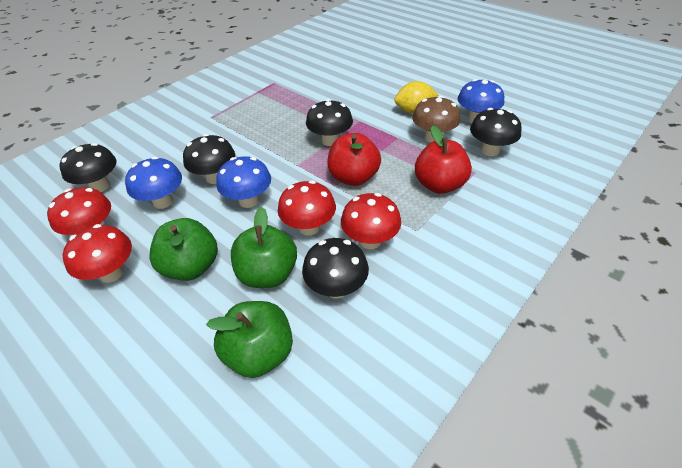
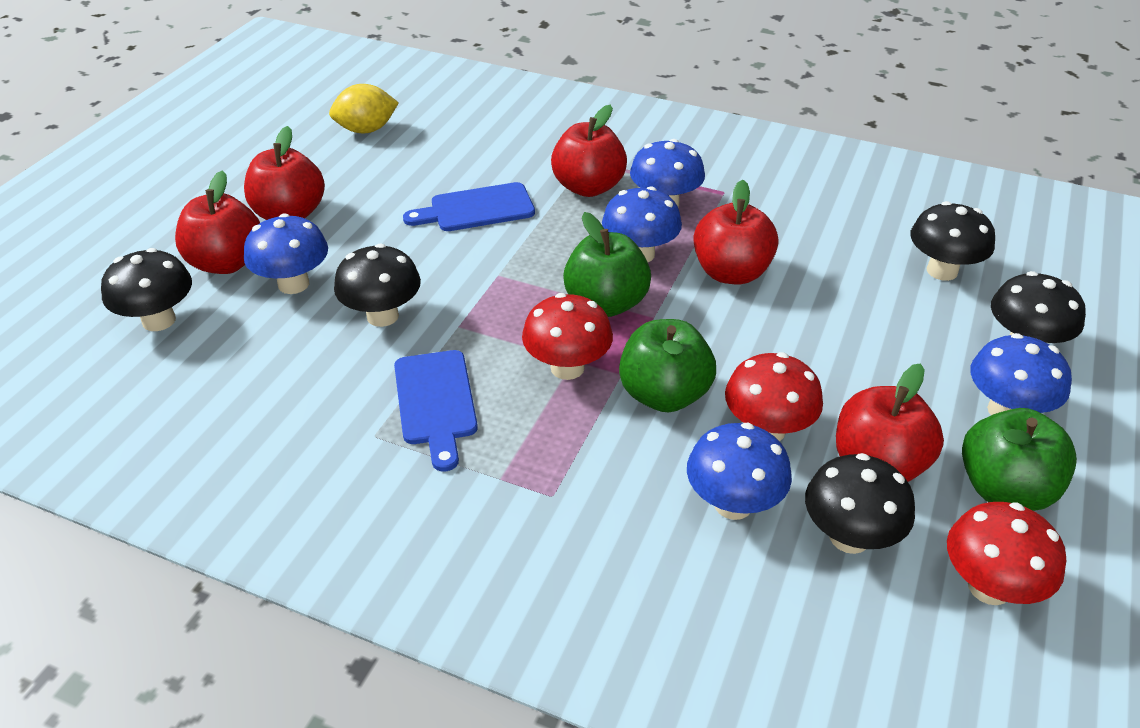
blue cutting board: 0 -> 2
blue mushroom: 3 -> 5
brown mushroom: 1 -> 0
red apple: 2 -> 5
red mushroom: 4 -> 3

